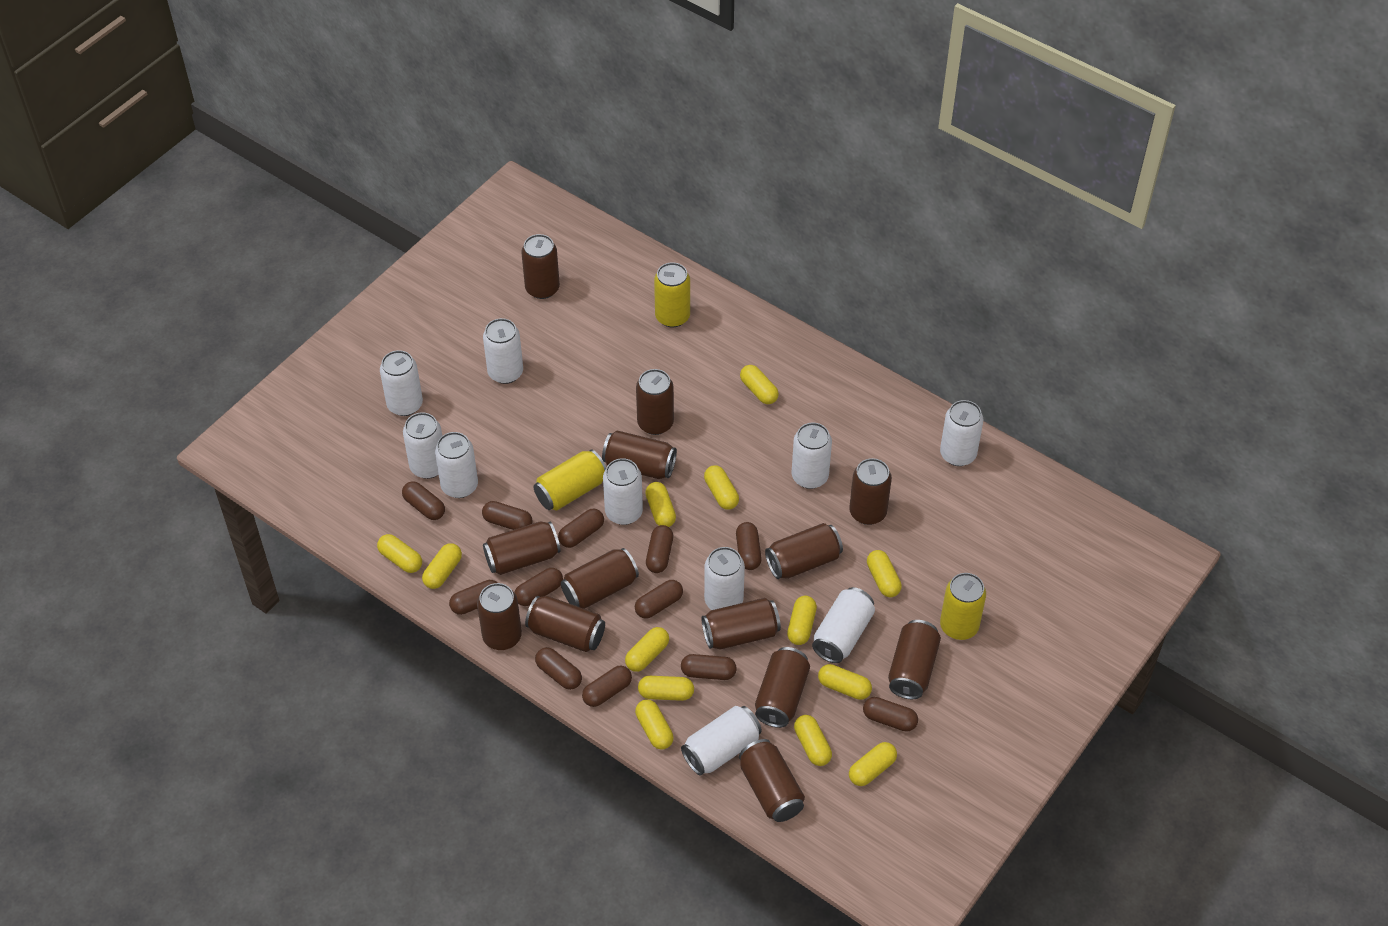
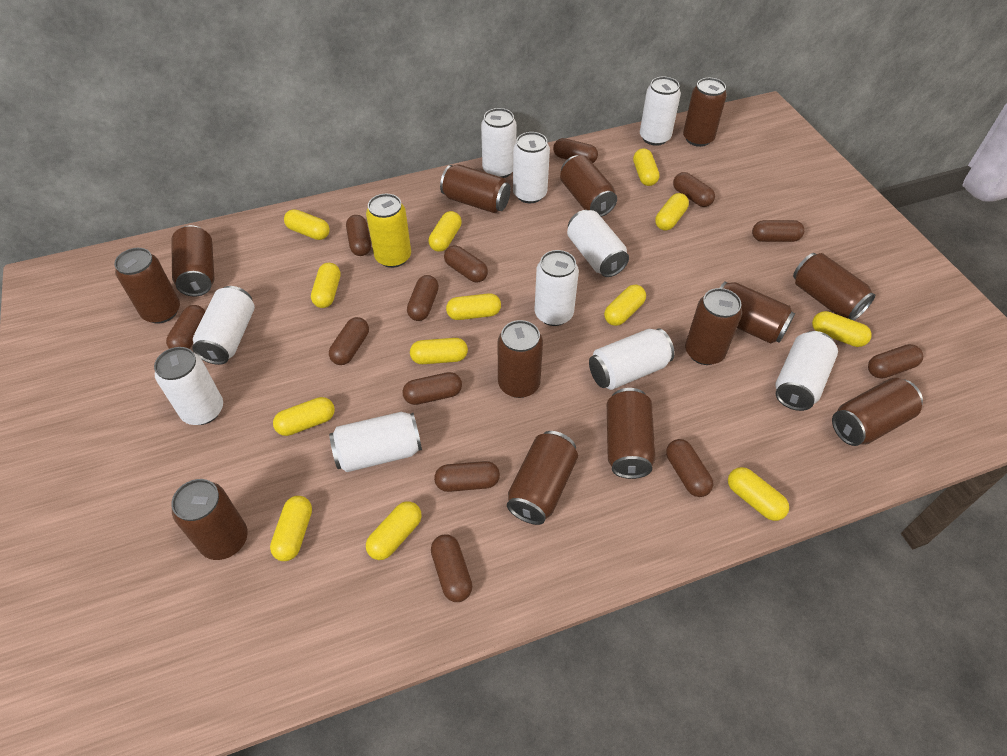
brown capsule: 12 -> 13
yellow can: 3 -> 1

